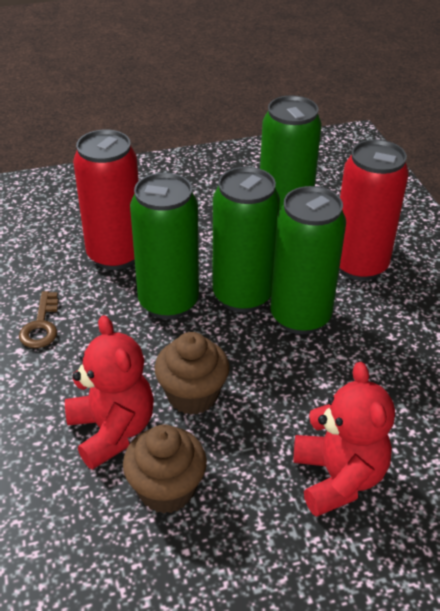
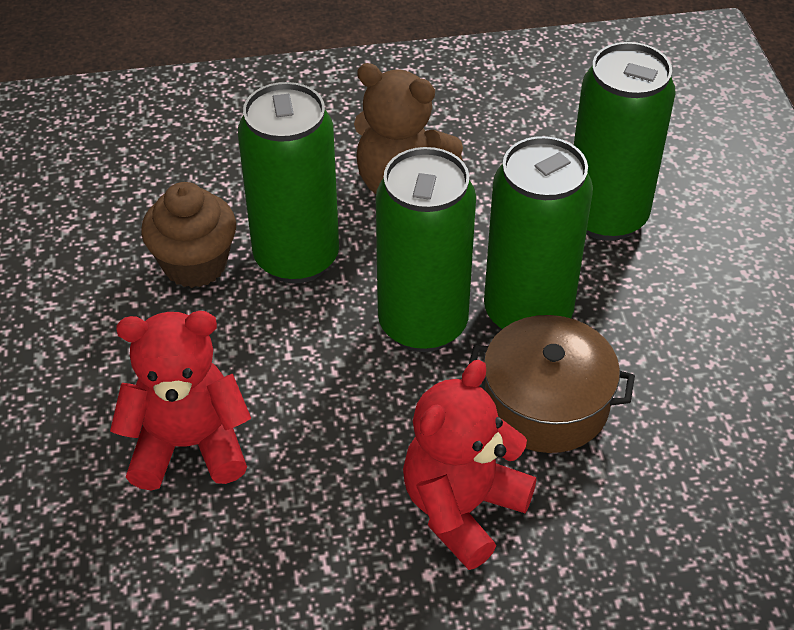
brown cupcake: 2 -> 1
brown key: 1 -> 0
brown pot: 0 -> 1
brown teddy bear: 0 -> 1
red can: 2 -> 0

